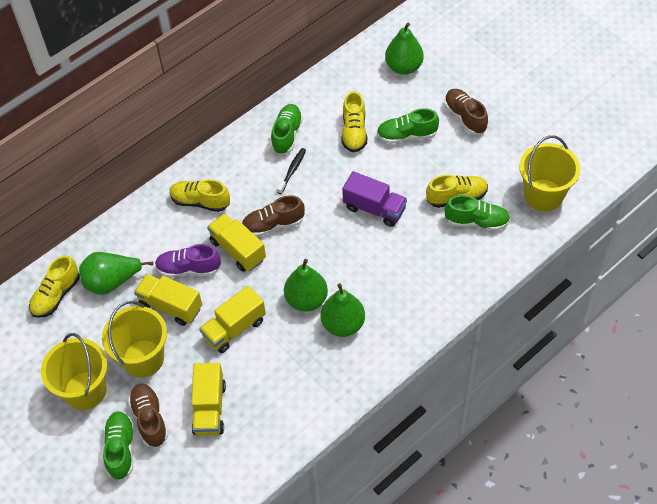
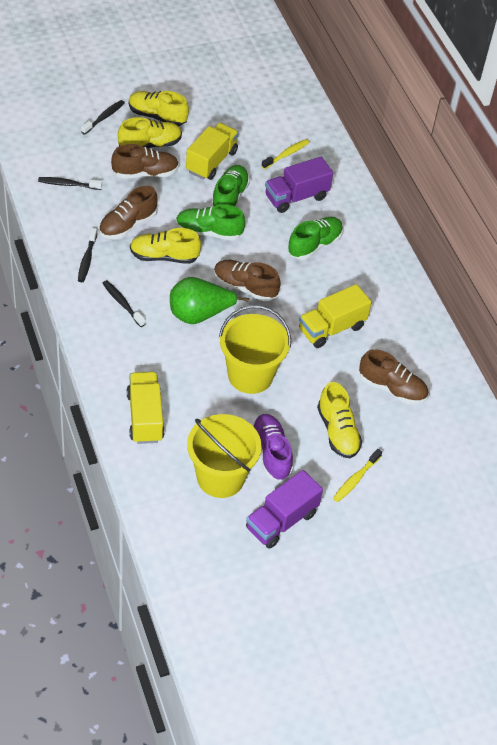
black toothbrush: 1 -> 4
brown shoe: 3 -> 4
green pear: 4 -> 1
green shoe: 4 -> 3
purple truck: 1 -> 2
yellow bucket: 3 -> 2
yellow toothbrush: 0 -> 2
yellow truck: 4 -> 3

